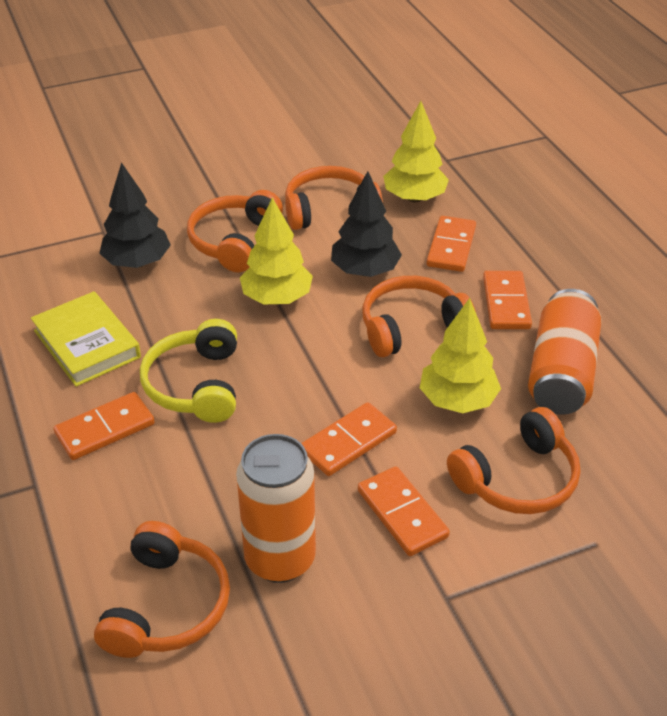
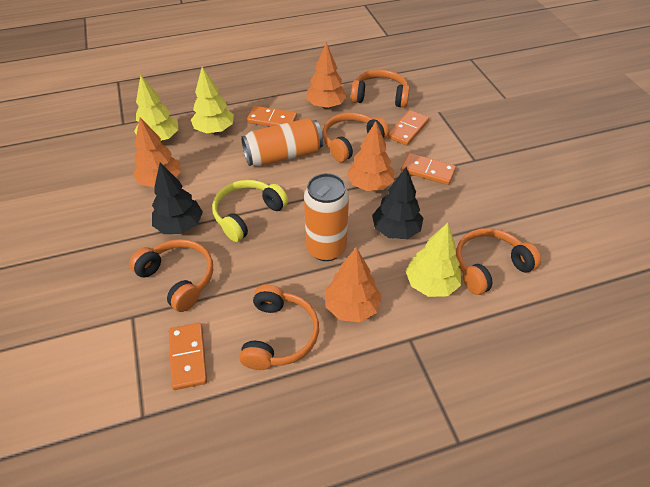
orange domino: 5 -> 4
orange tree: 0 -> 4
yellow book: 1 -> 0

